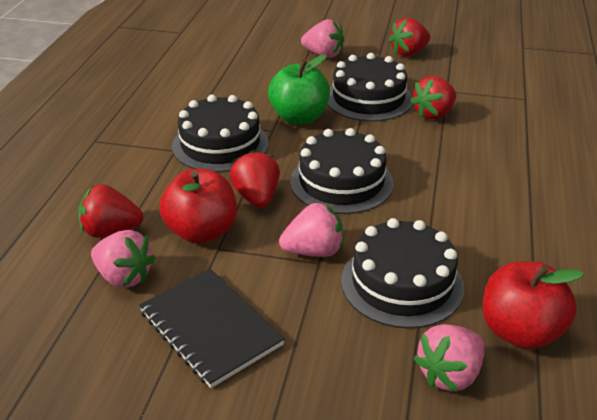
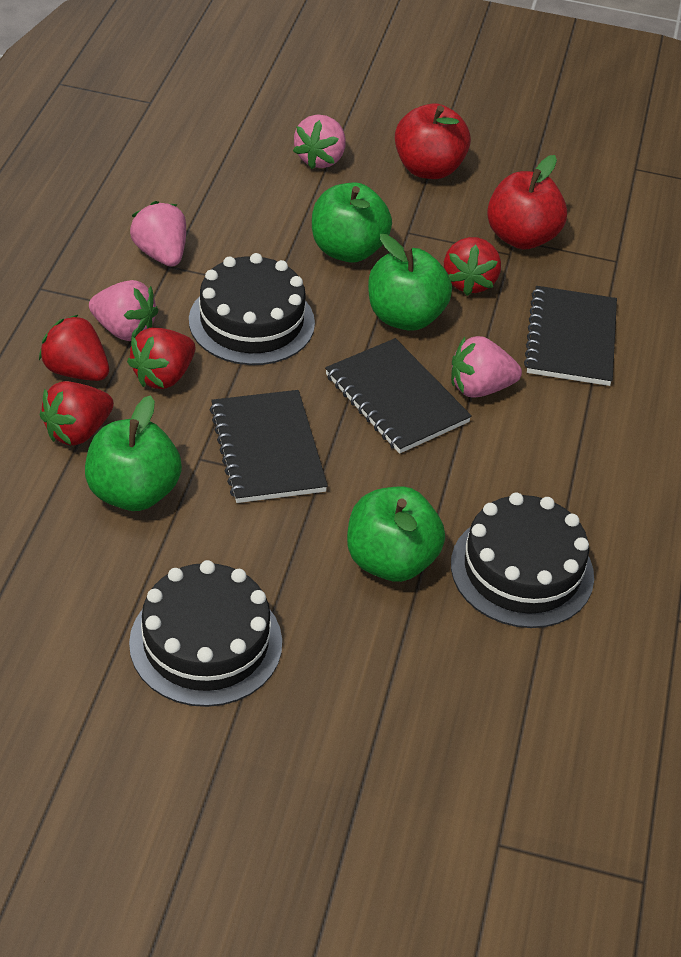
black cake: 4 -> 3
black notebook: 1 -> 3
green apple: 1 -> 4

